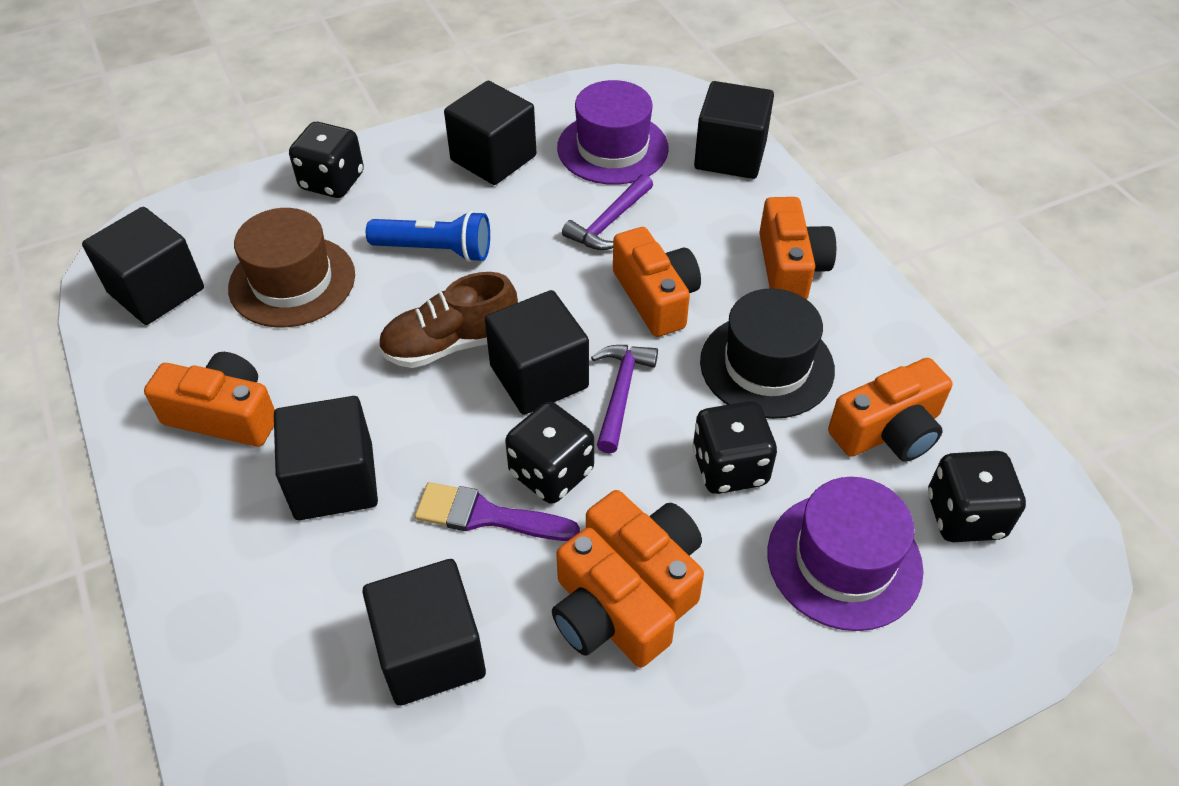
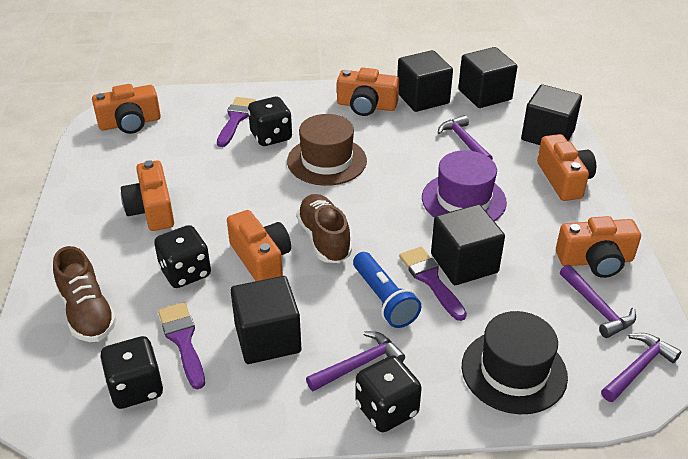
black cube: 6 -> 5
brown shoe: 1 -> 2
purple brush: 1 -> 3
purple hammer: 2 -> 4
purple hat: 2 -> 1

